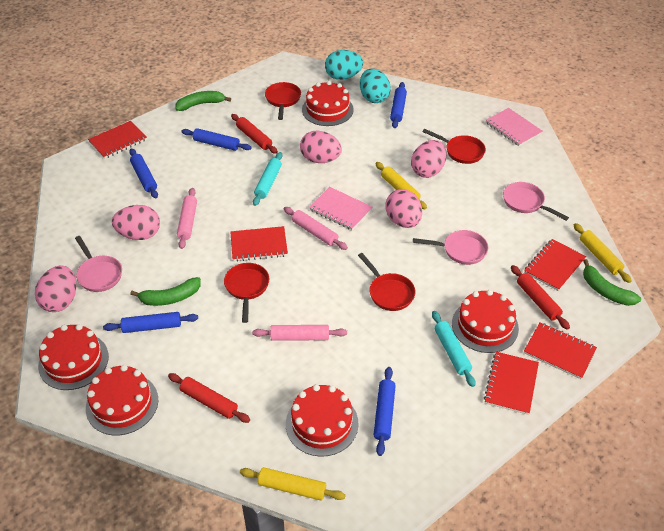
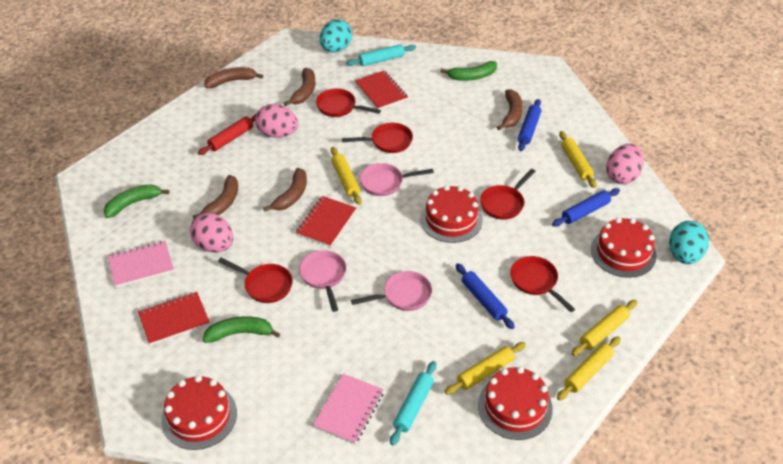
blue rolling pin: 5 -> 3
brown banana: 0 -> 5
pink egg: 5 -> 3
pink rolling pin: 3 -> 0
red cake: 5 -> 4
red notebook: 5 -> 3
red pan: 4 -> 5
red rolling pin: 3 -> 1
yellow rolling pin: 3 -> 5

